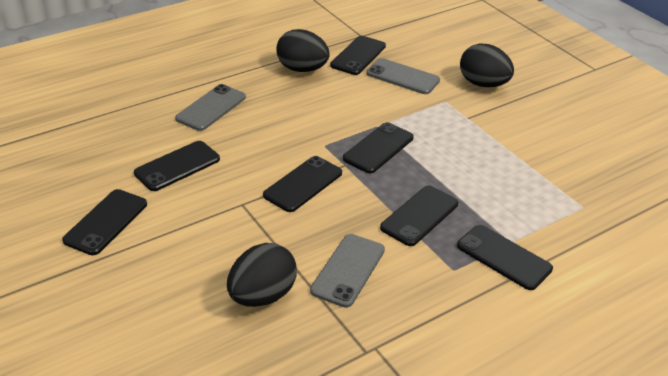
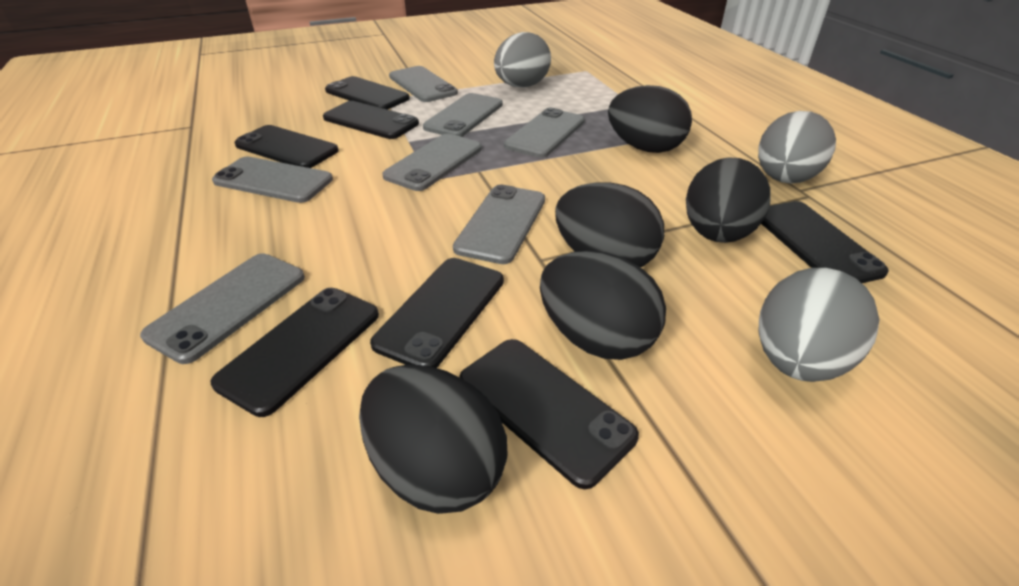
black egg: 3 -> 5
grey egg: 0 -> 3
grey phone: 3 -> 7

